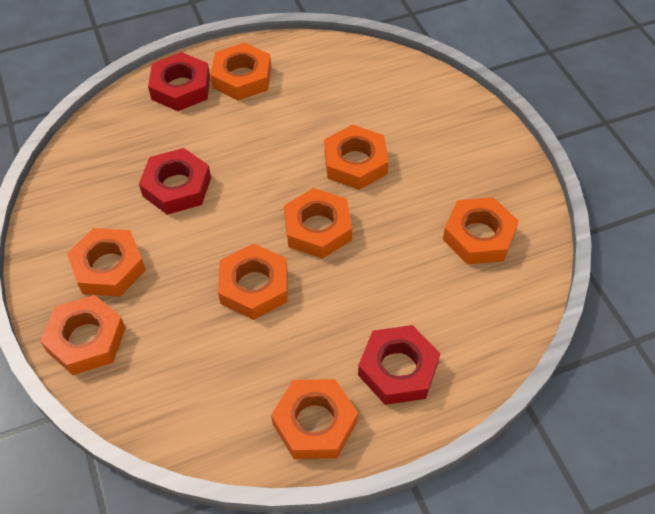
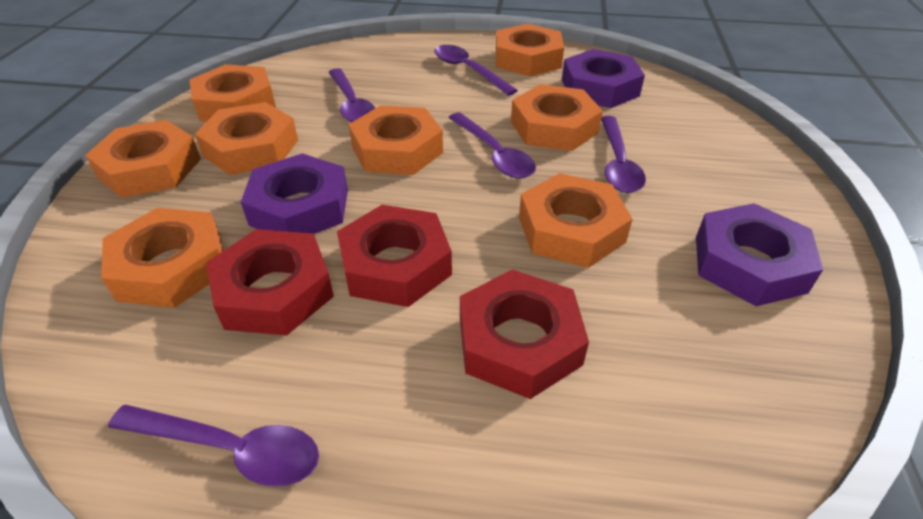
purple nut: 0 -> 3
purple spoon: 0 -> 5

